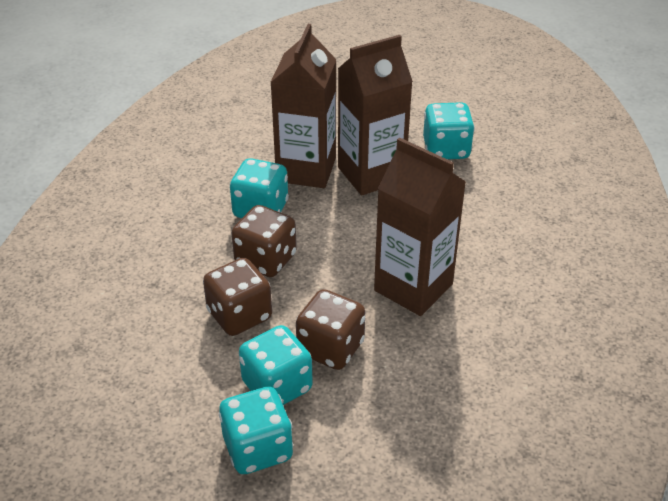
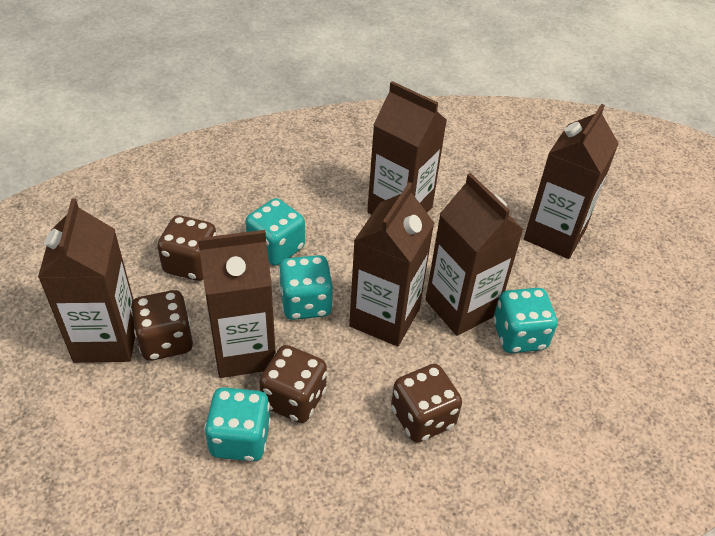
brown carton: 3 -> 6
brown dice: 3 -> 4

